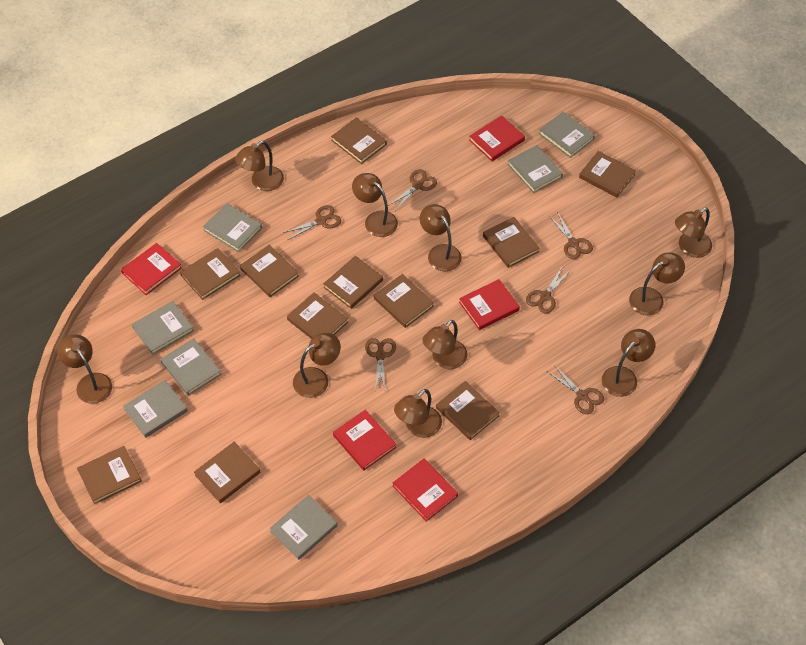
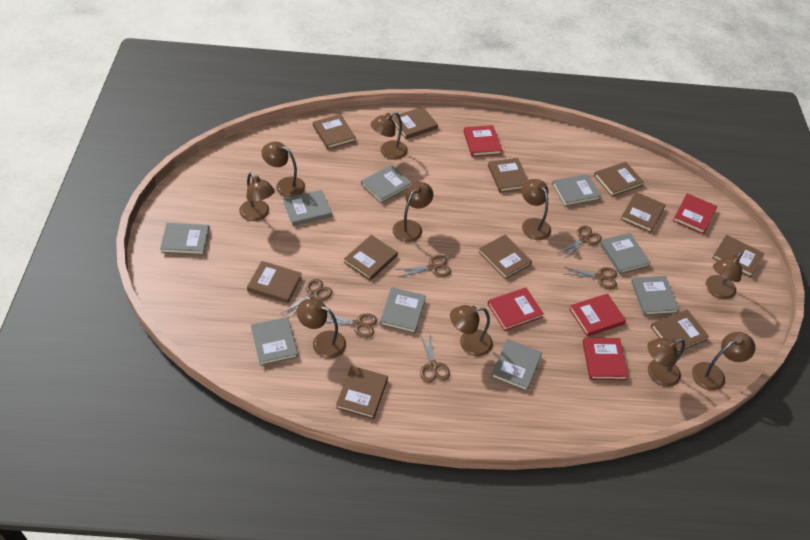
grey book: 7 -> 9

